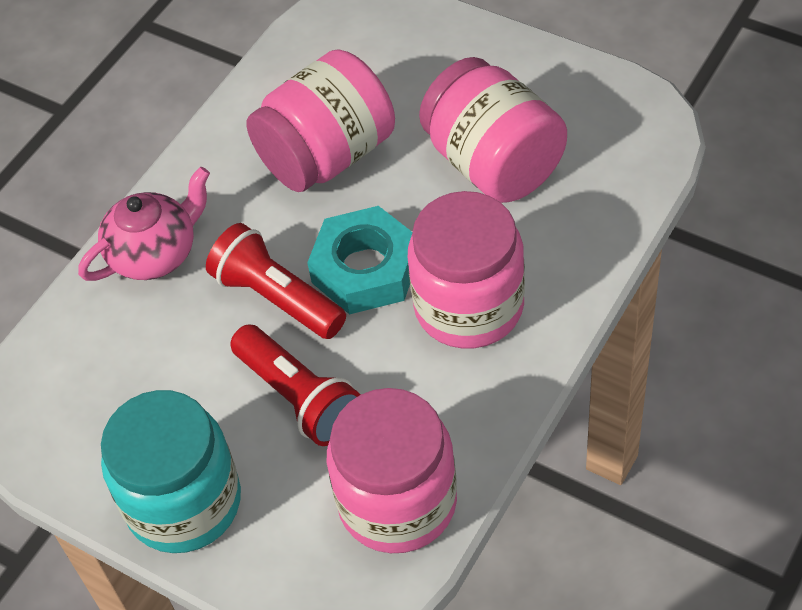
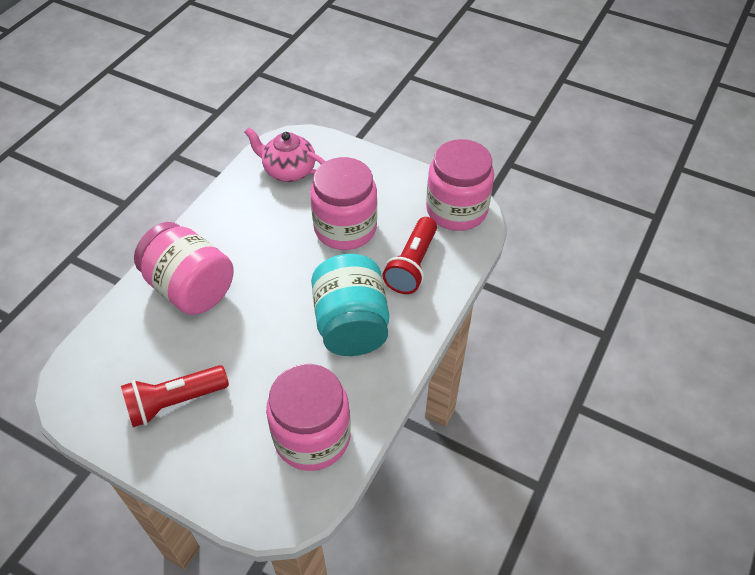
turquoise nut: 1 -> 0

